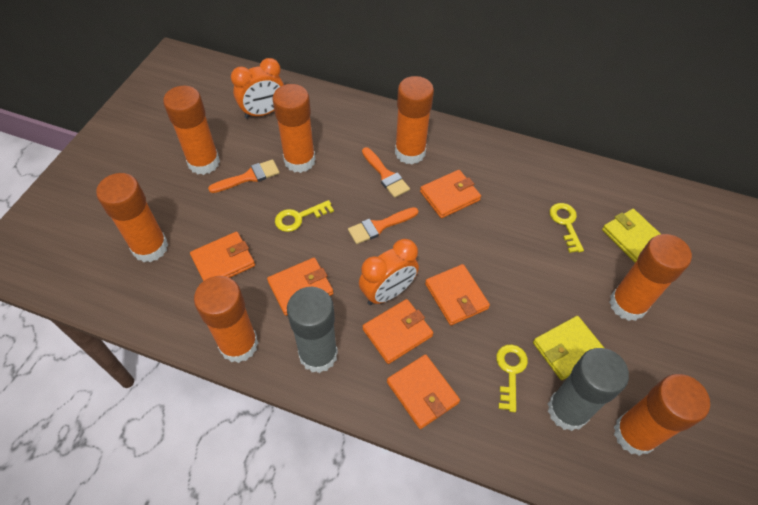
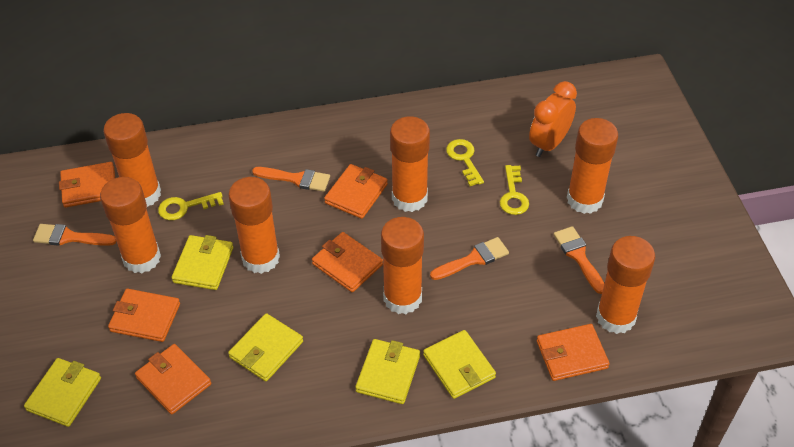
grey glue stick: 2 -> 0
orange brush: 3 -> 4
orange clock: 2 -> 1
yellow wallet: 2 -> 5

